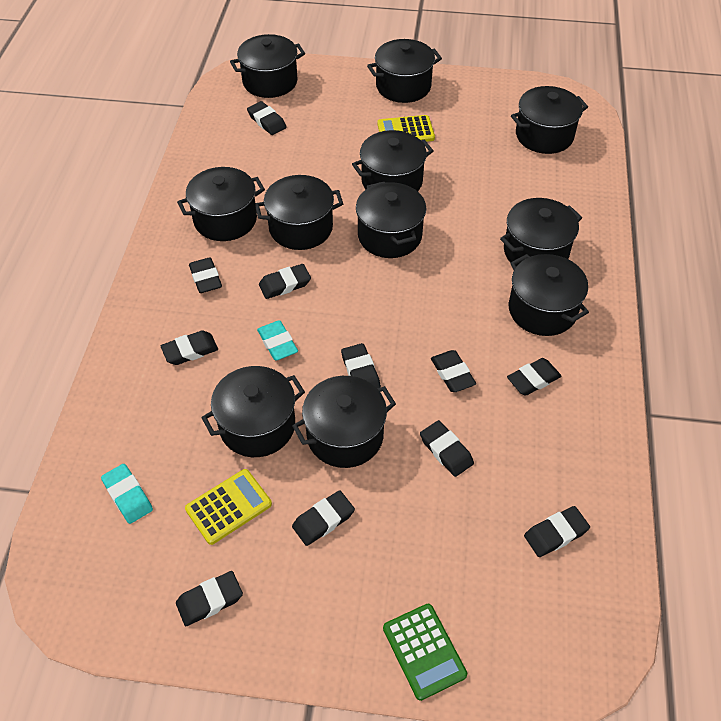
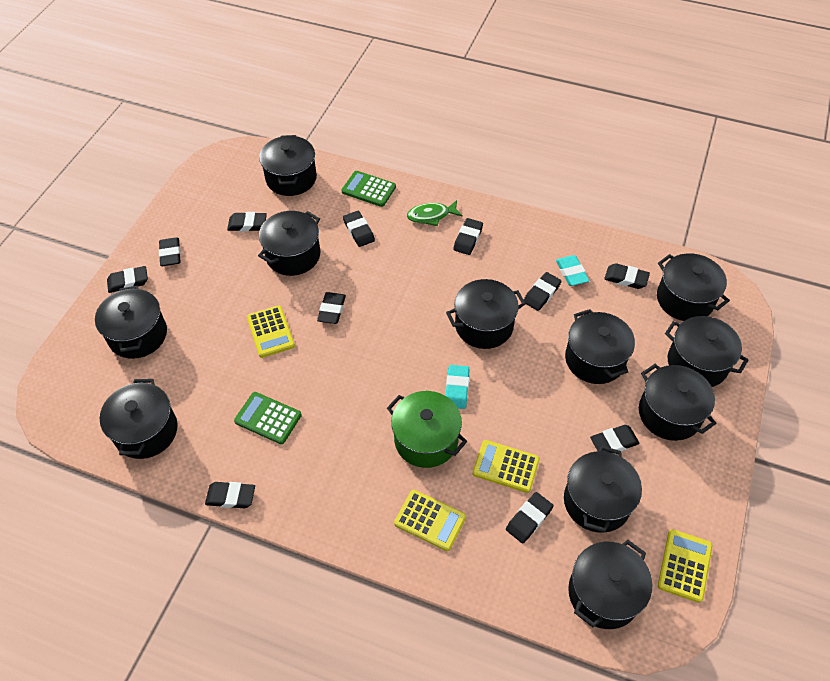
green calculator: 1 -> 2
green fish: 0 -> 1
green pot: 0 -> 1
yellow calculator: 2 -> 4

